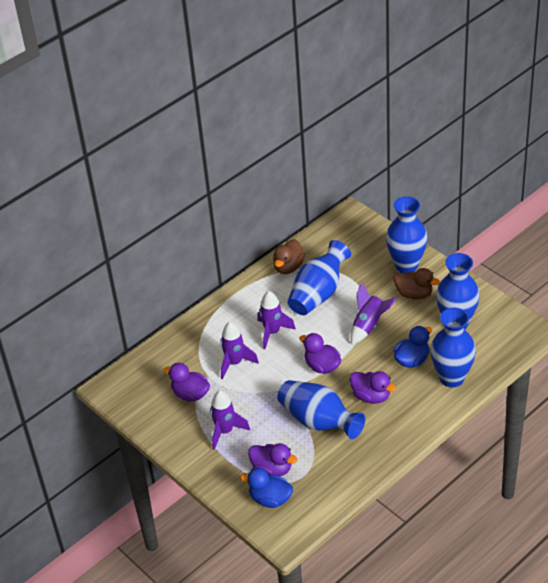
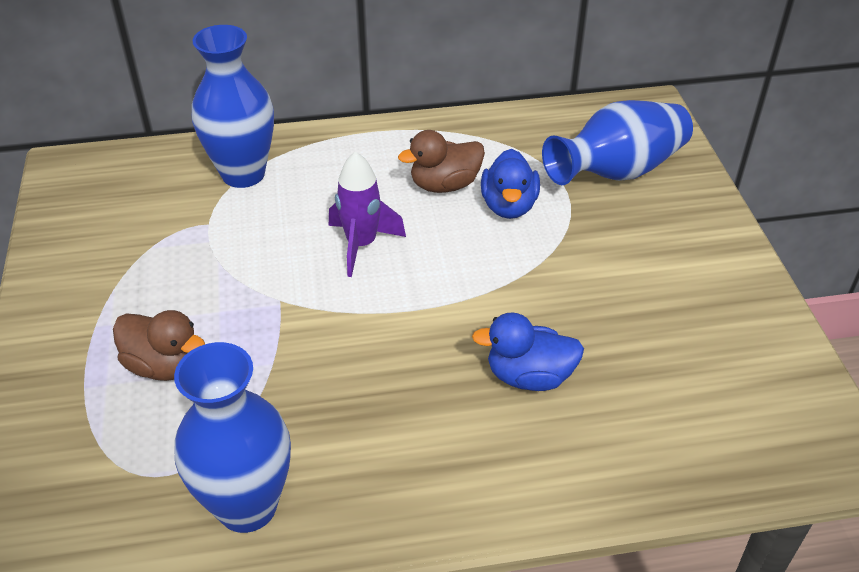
blue vase: 5 -> 3
purple duck: 4 -> 0
purple rocket: 4 -> 1

